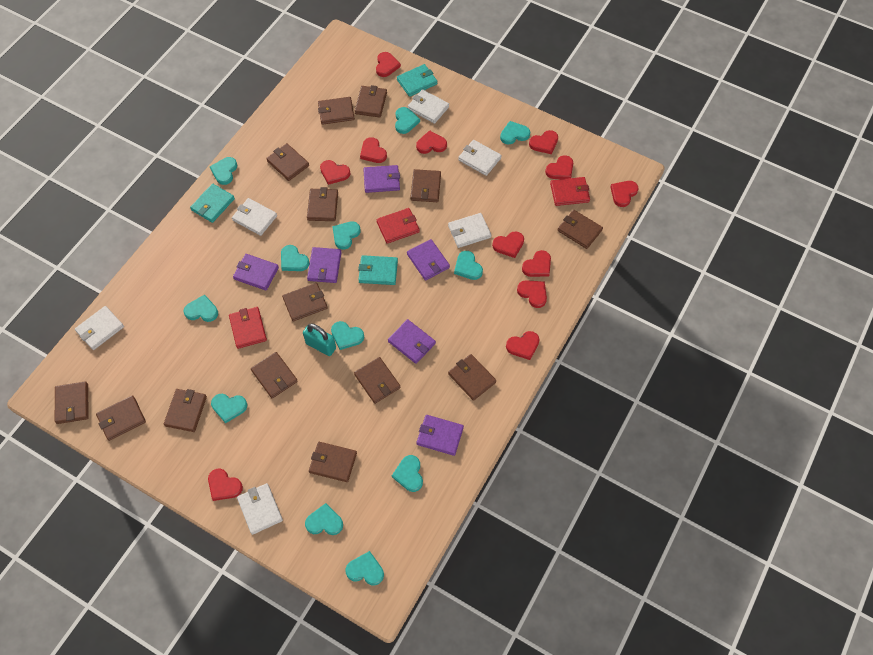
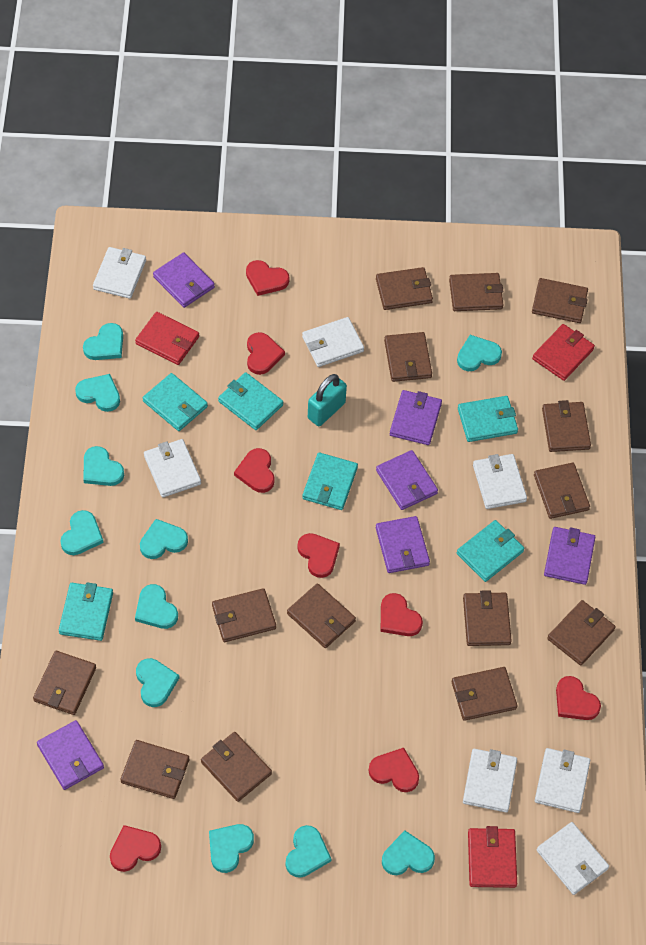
red heart: 12 -> 8
turquoise heart: 12 -> 11
turquoise wallet: 3 -> 6
white wallet: 6 -> 7

